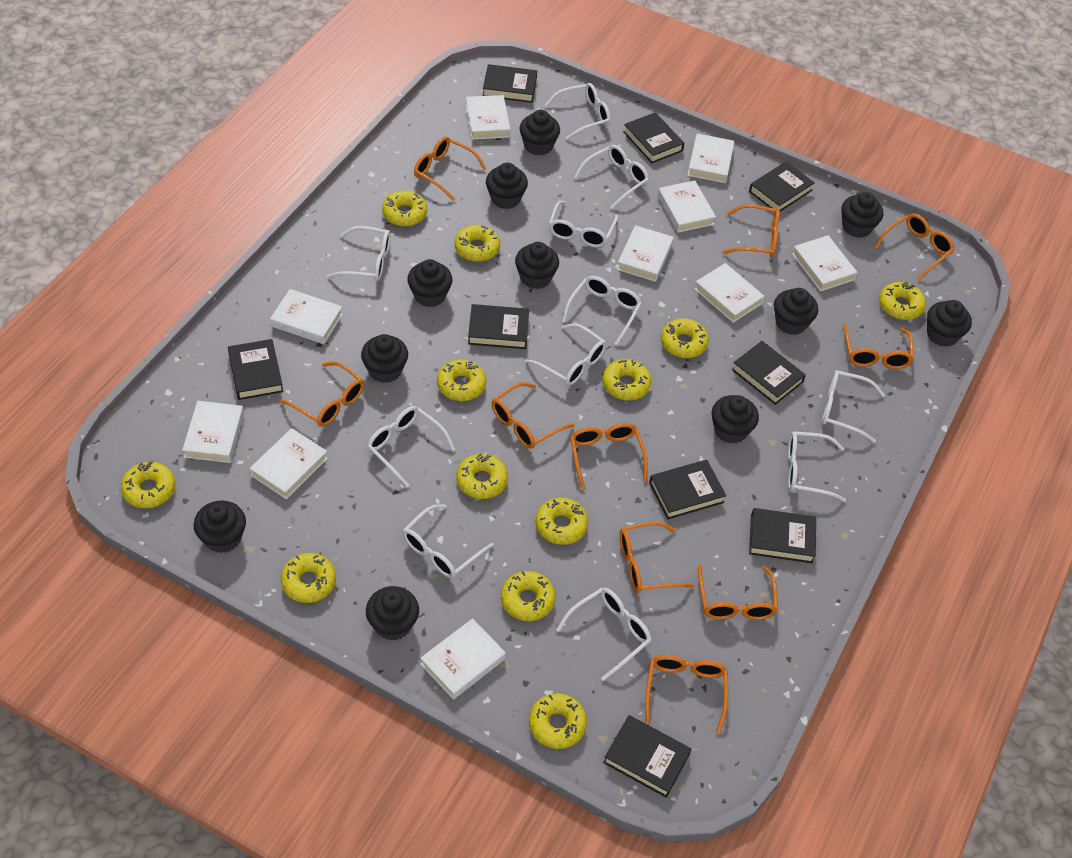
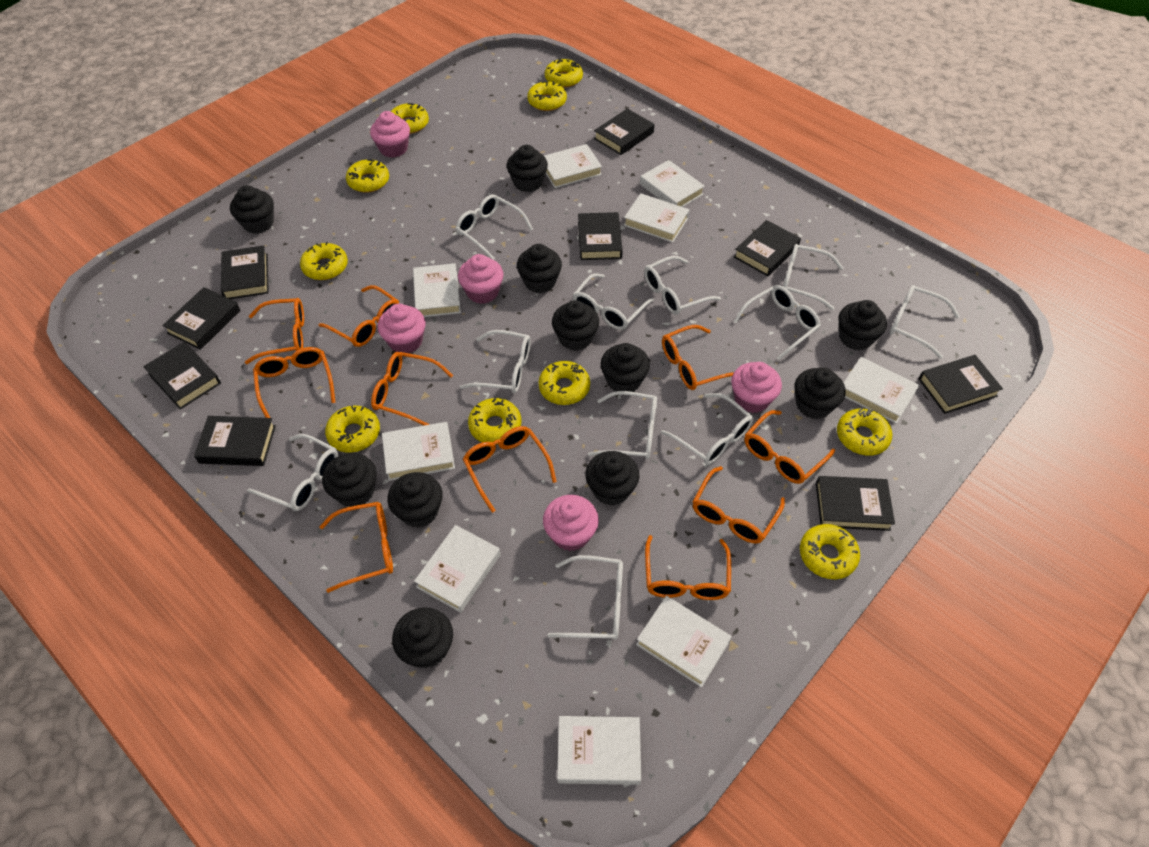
pink cupcake: 0 -> 5
white book: 10 -> 9
yellow donut: 12 -> 10

